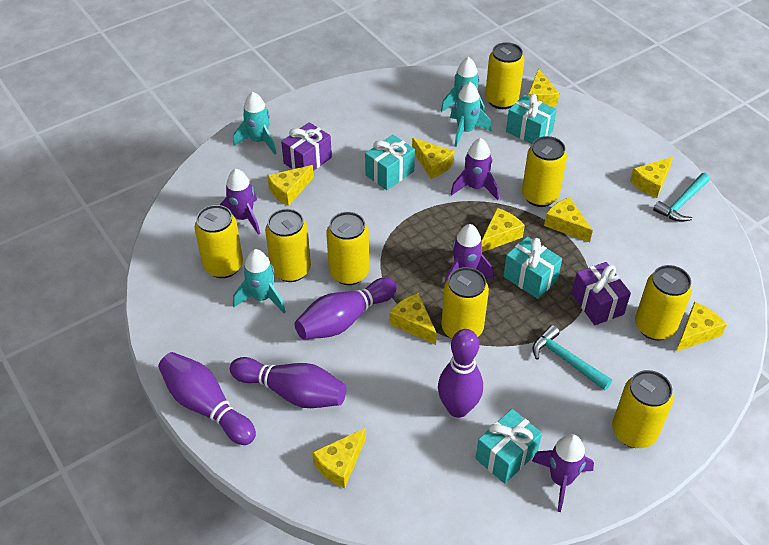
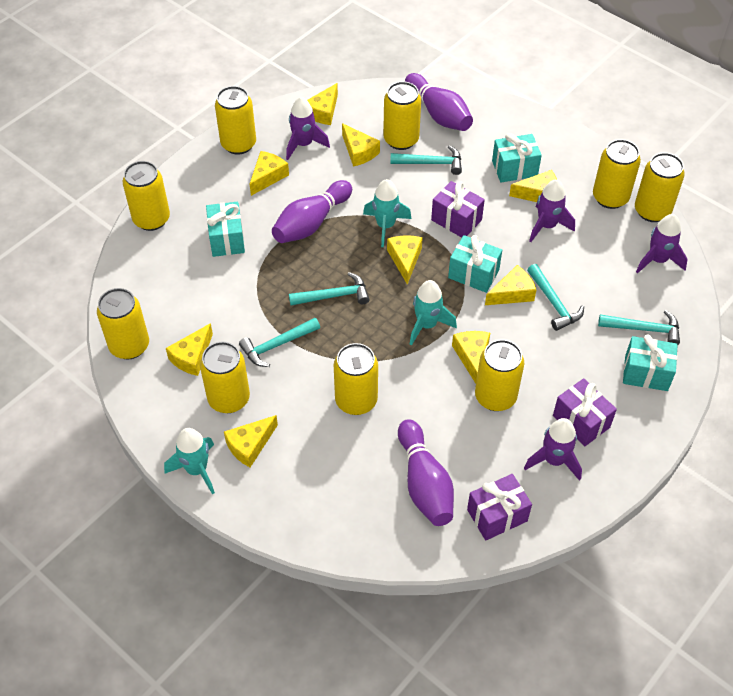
purple bowling pin: 4 -> 3
purple gift: 2 -> 3
turquoise hammer: 2 -> 5
turquoise rocket: 4 -> 3
yellow can: 8 -> 9

